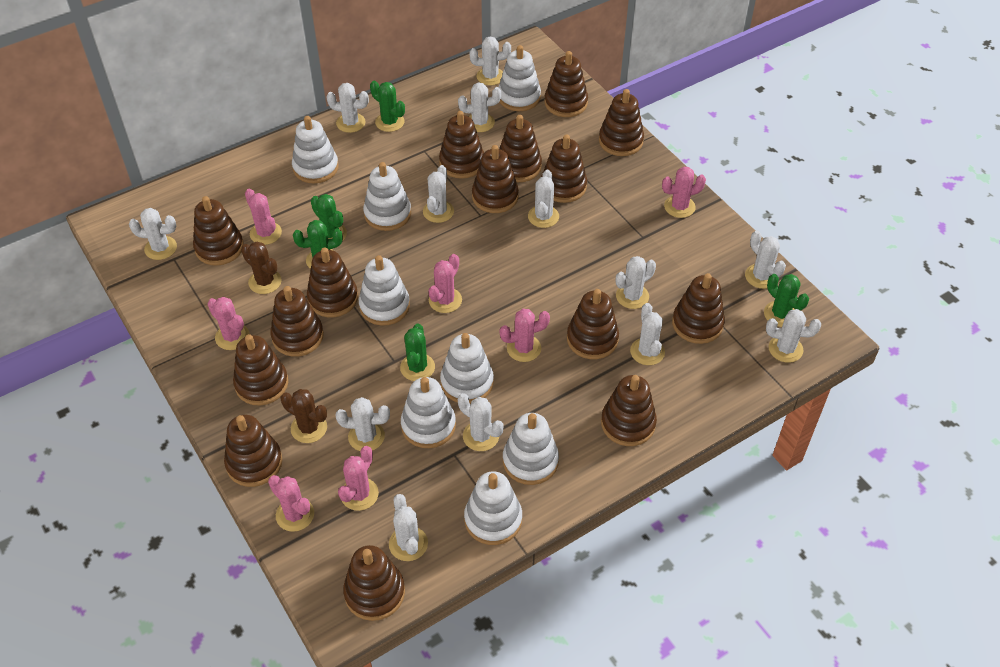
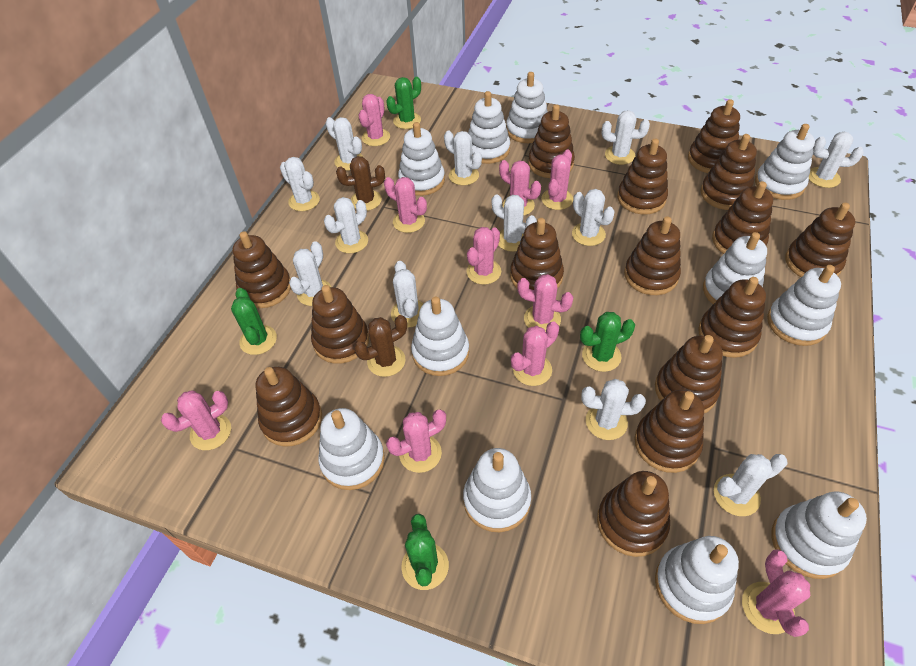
green cactus: 5 -> 4
pink cactus: 7 -> 10
white cactus: 13 -> 12
white stacking toy: 8 -> 11

